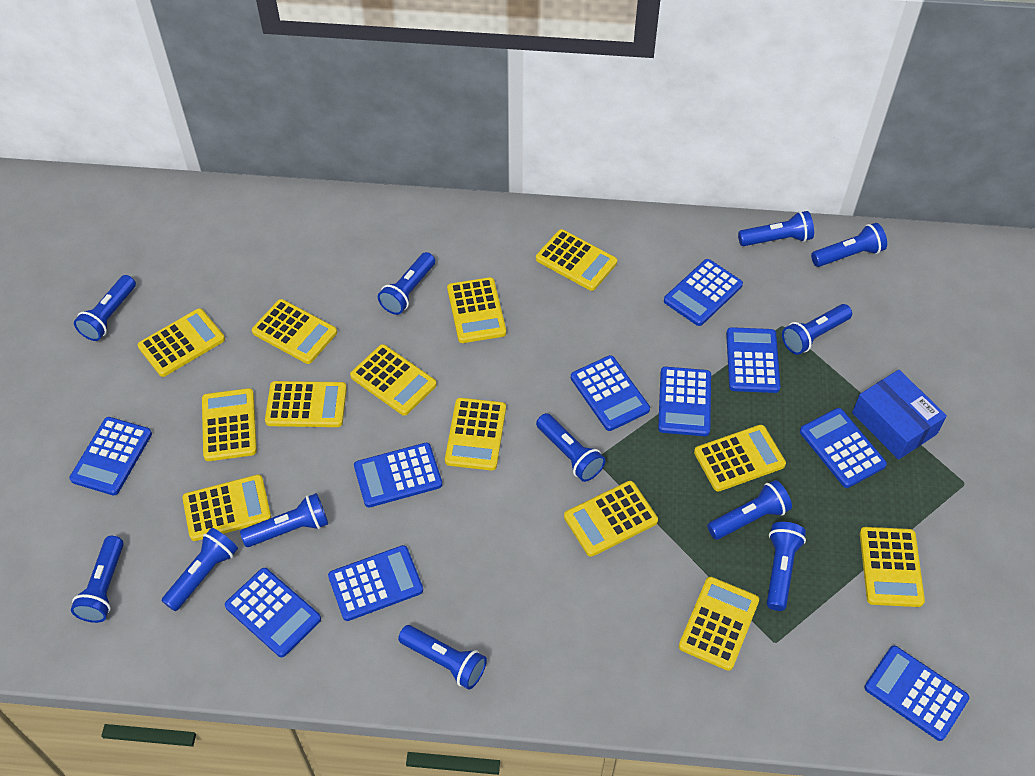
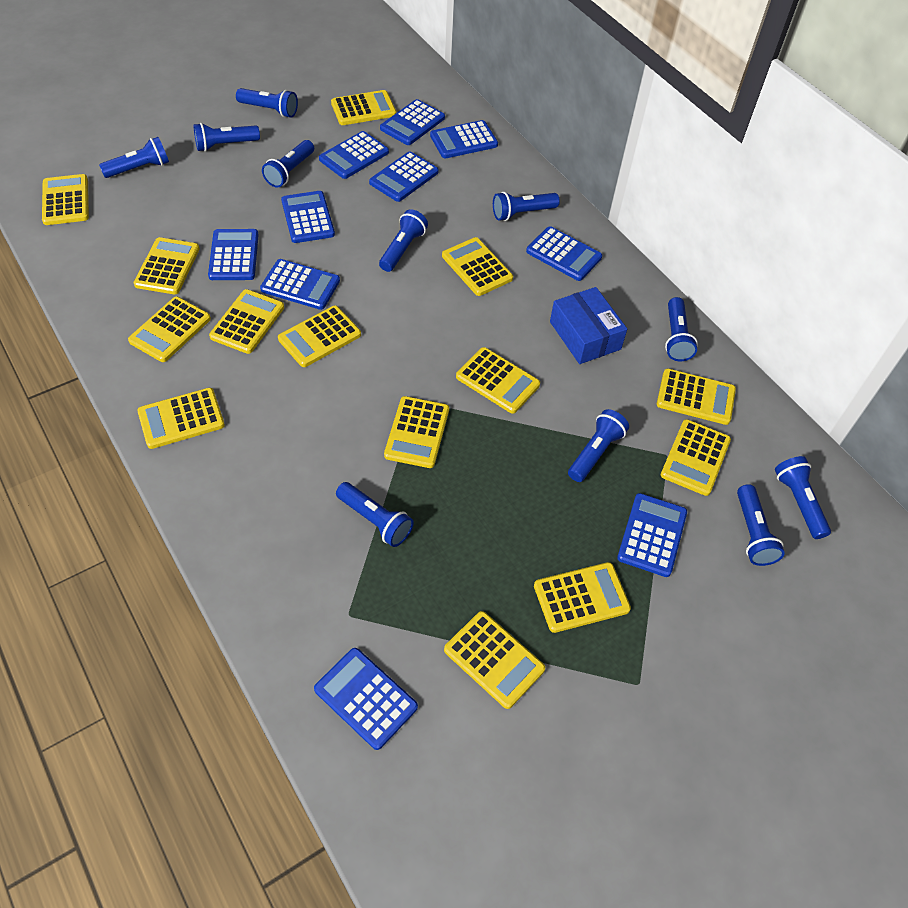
blue flashlight: 12 -> 11
yellow calculator: 13 -> 14

